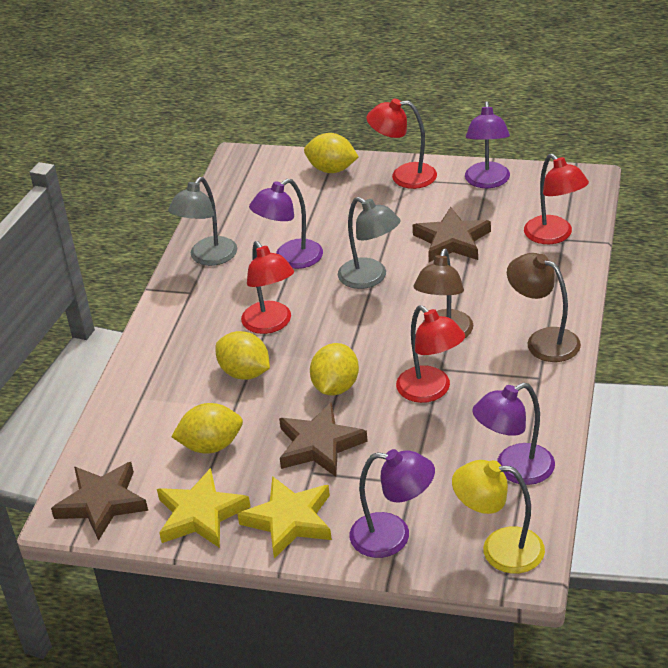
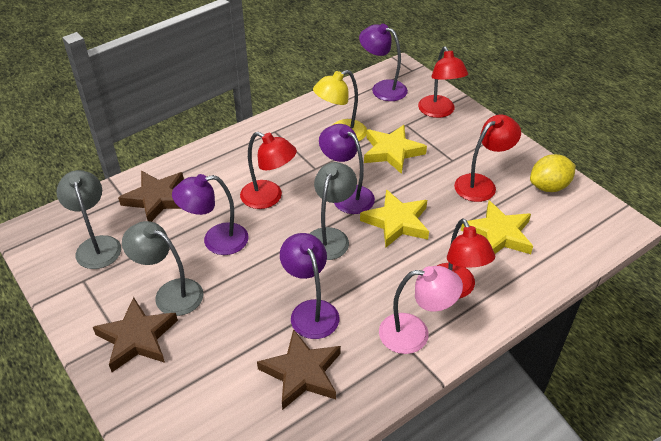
brown lamp: 2 -> 0
grey lamp: 2 -> 3
pink lamp: 0 -> 1
yellow lemon: 4 -> 1
yellow star: 2 -> 3

